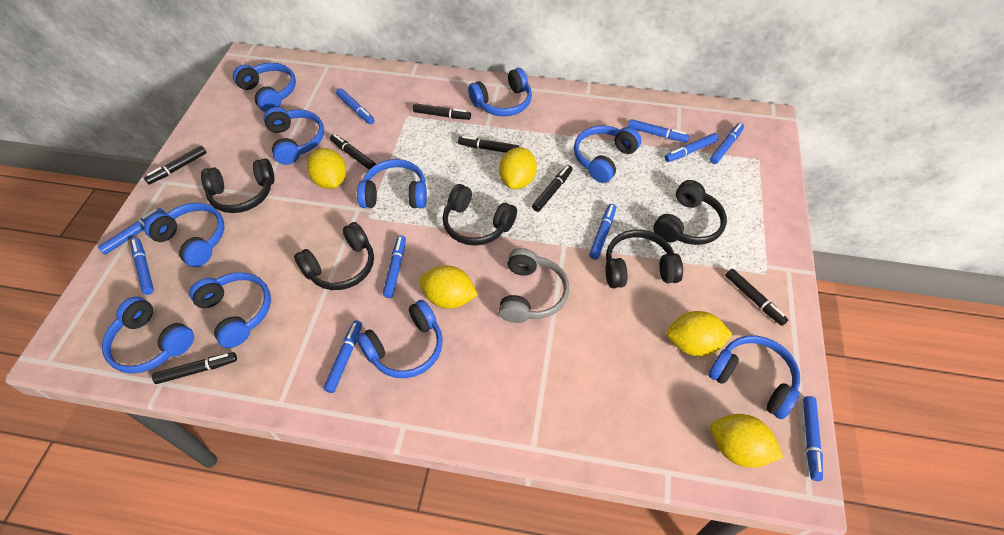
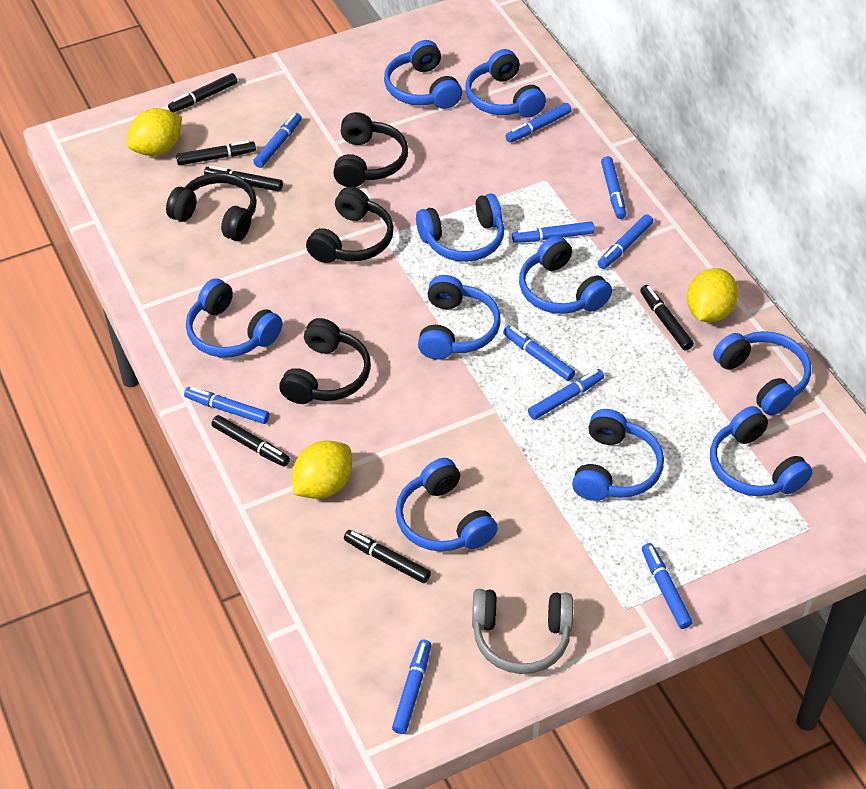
black headphones: 5 -> 4
black marker: 7 -> 6
yellow lemon: 5 -> 3

